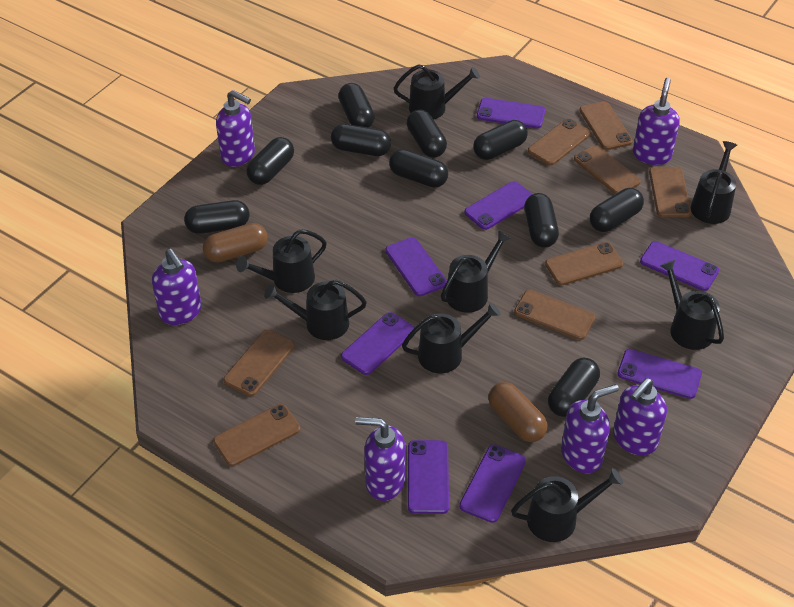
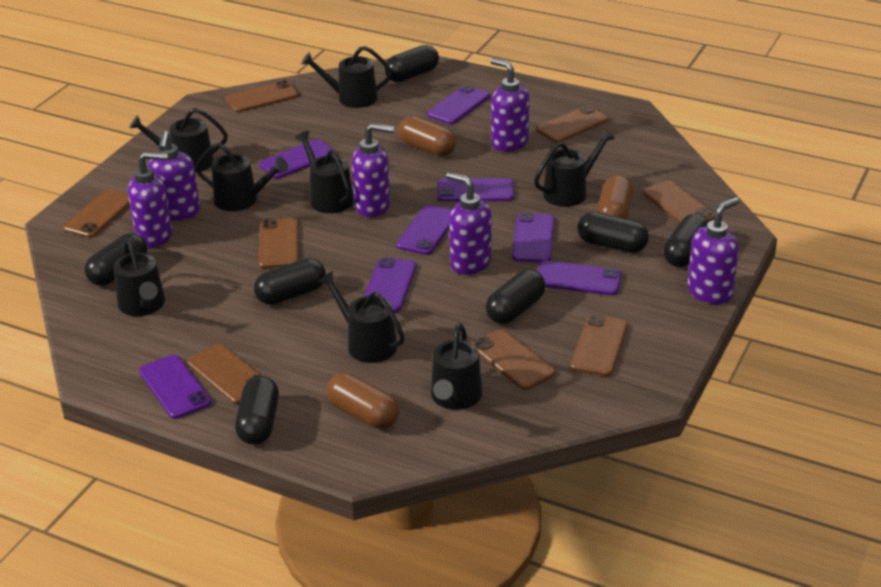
black capsule: 10 -> 7
brown capsule: 2 -> 3

